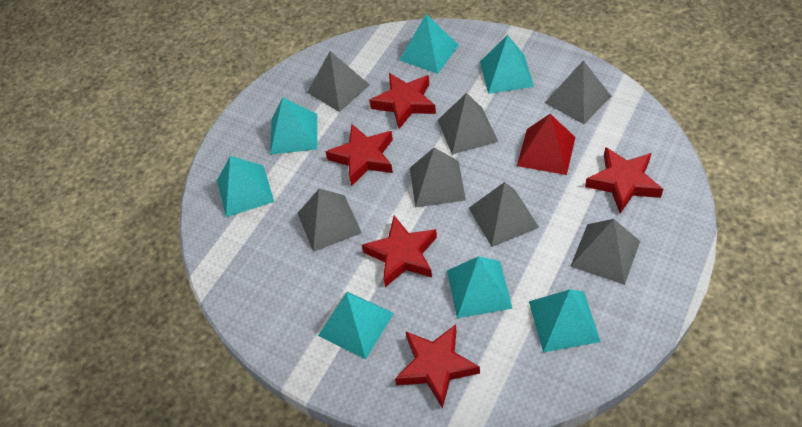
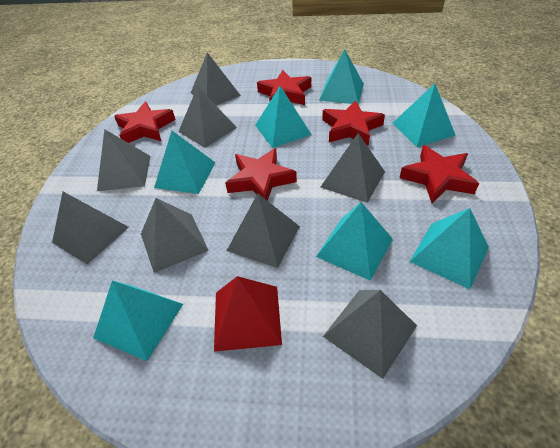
grey pyramid: 7 -> 8

